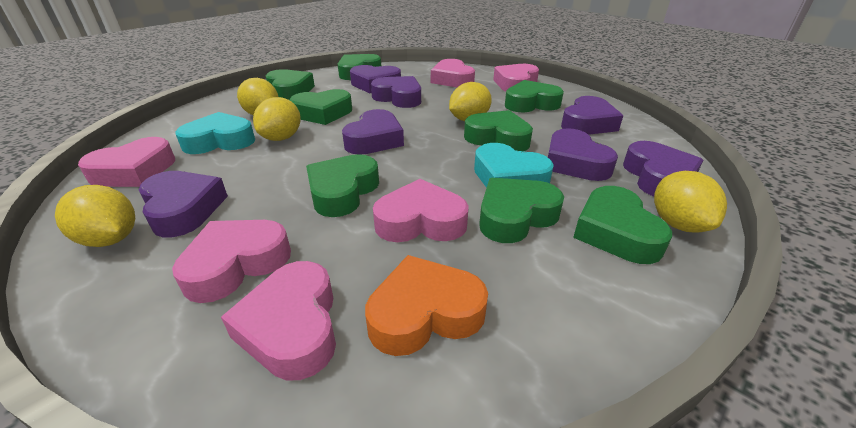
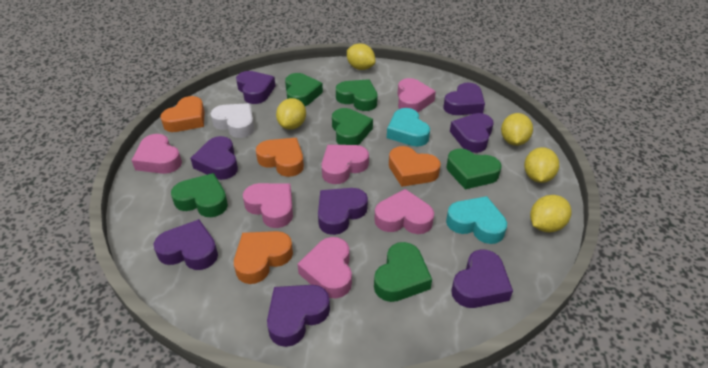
green heart: 8 -> 6
orange heart: 1 -> 4
purple heart: 7 -> 8
white heart: 0 -> 1

